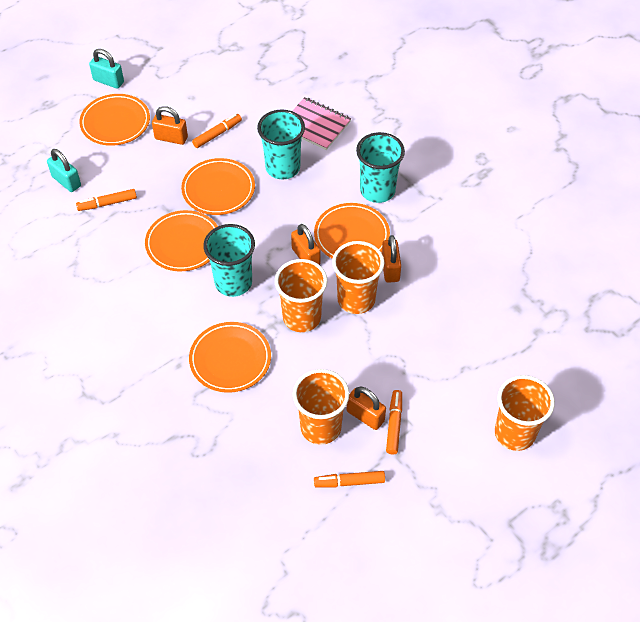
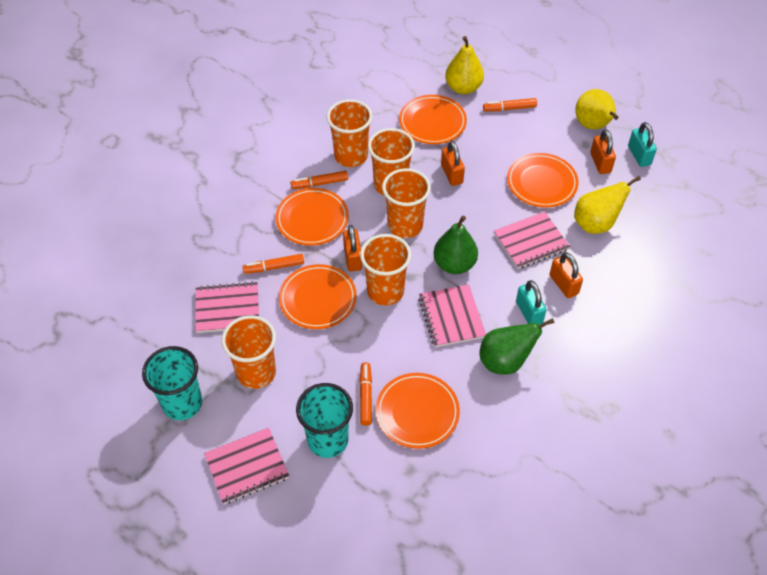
green pear: 0 -> 2
orange cup: 4 -> 5
pink notebook: 1 -> 4
turquoise cup: 3 -> 2
yellow pear: 0 -> 3

